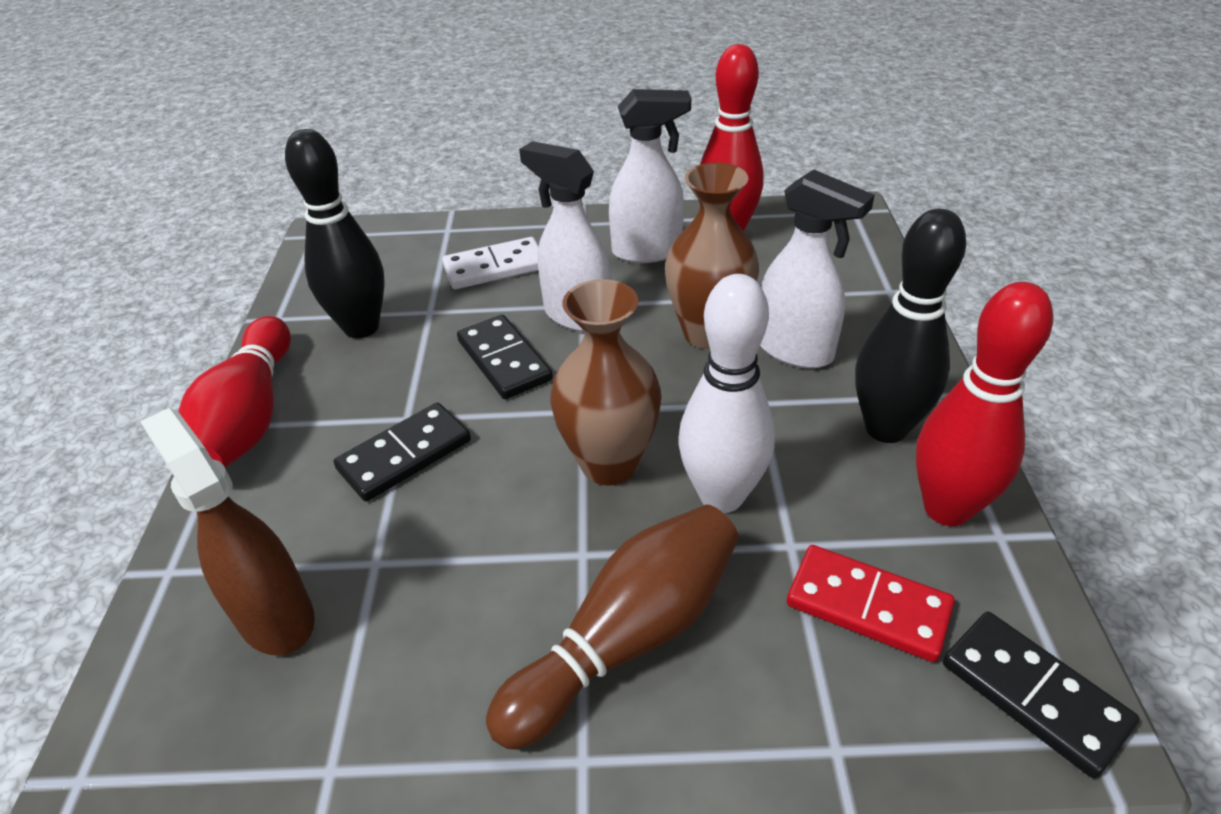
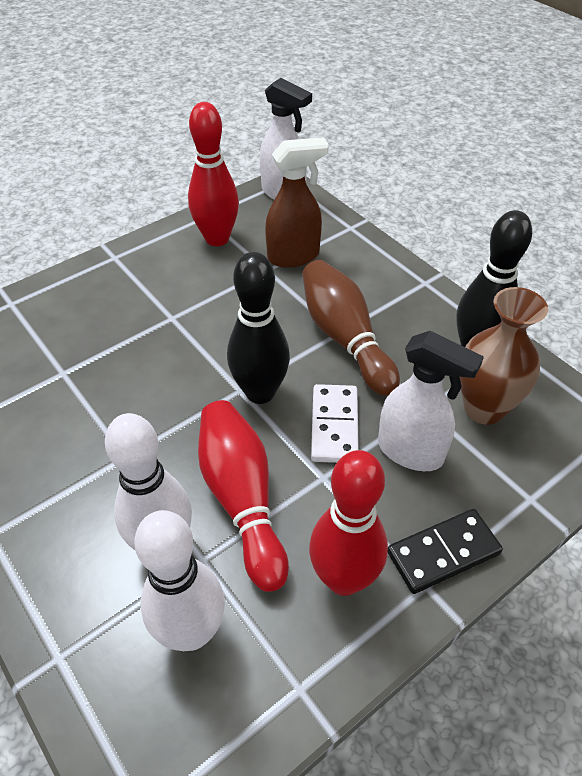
black domino: 3 -> 1
brown vase: 2 -> 1
red domino: 1 -> 0
white bowling pin: 1 -> 2
white spray bottle: 3 -> 2

